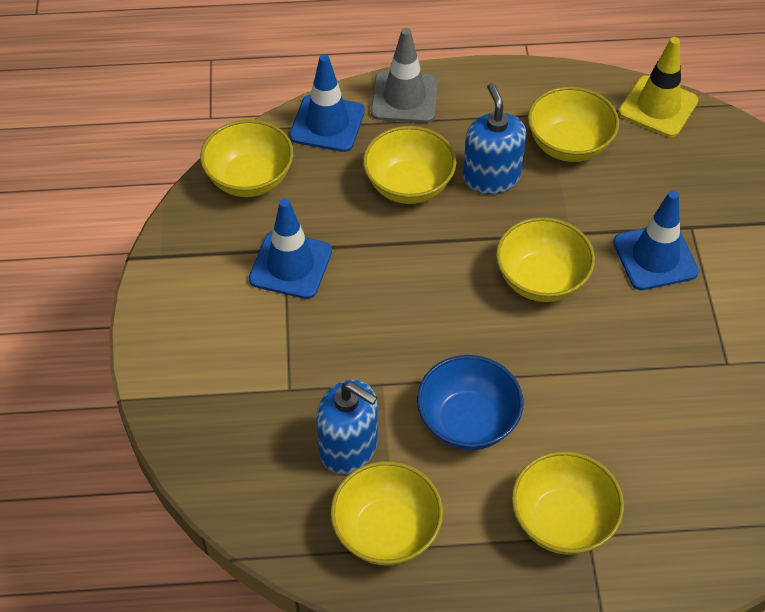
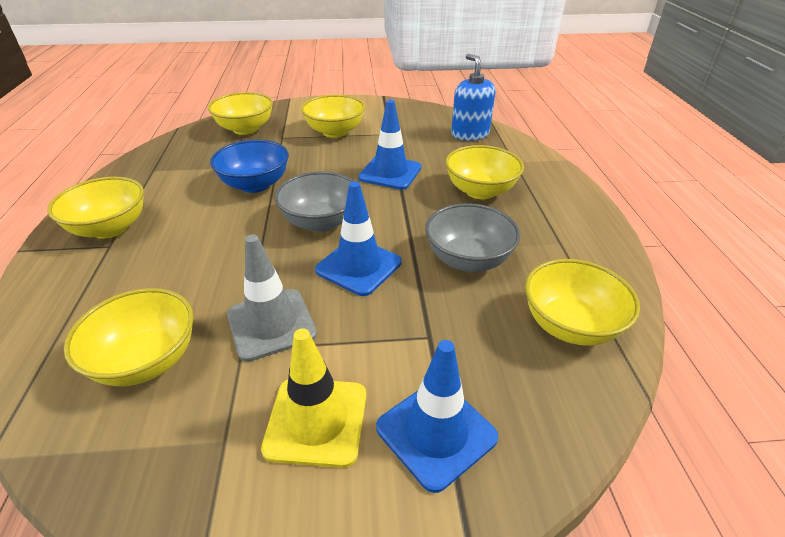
blue soap dispenser: 2 -> 1
grey bowl: 0 -> 2

